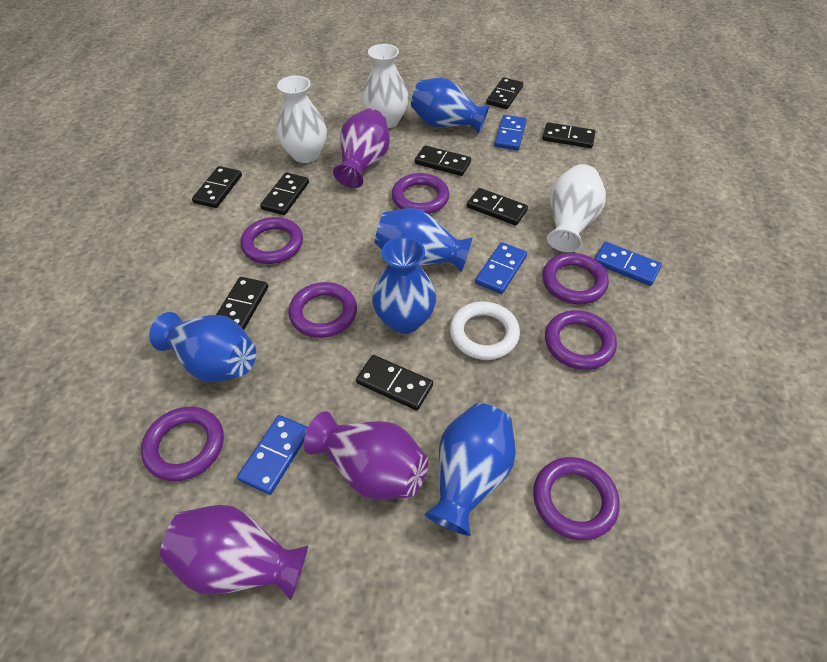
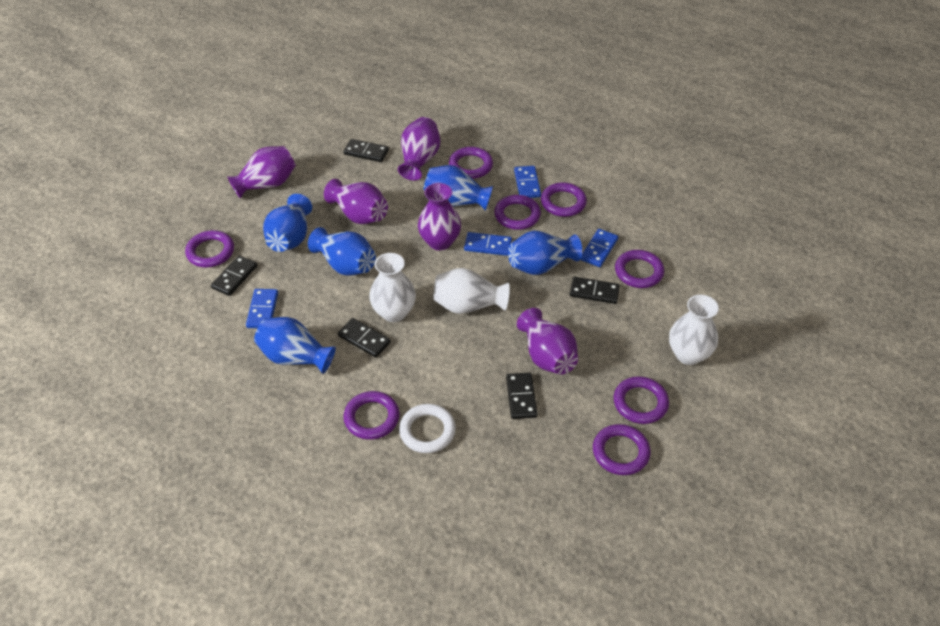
black domino: 8 -> 5
purple ring: 7 -> 8
purple vase: 3 -> 5

